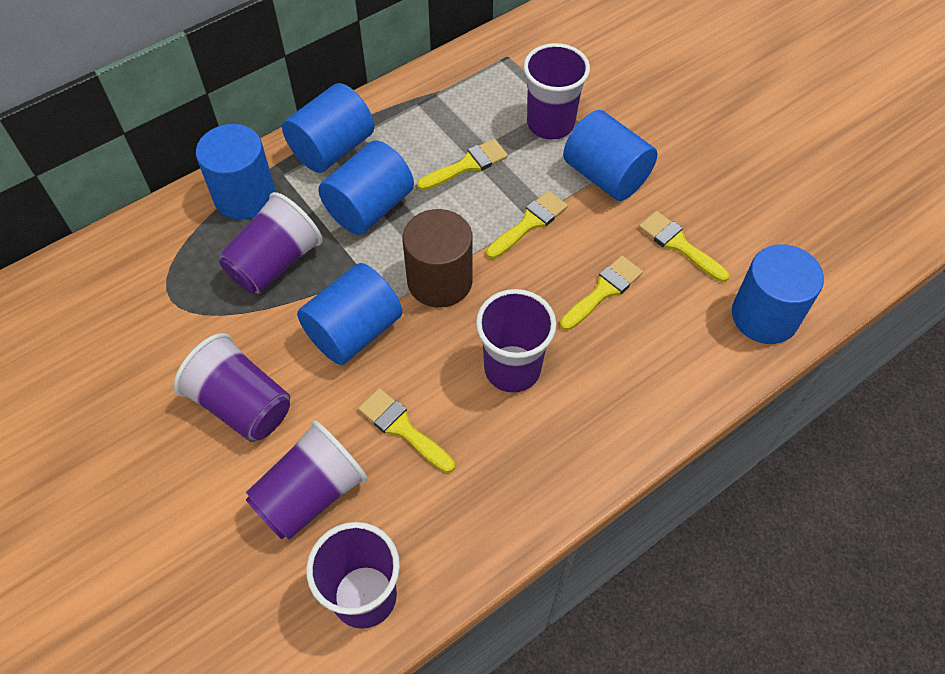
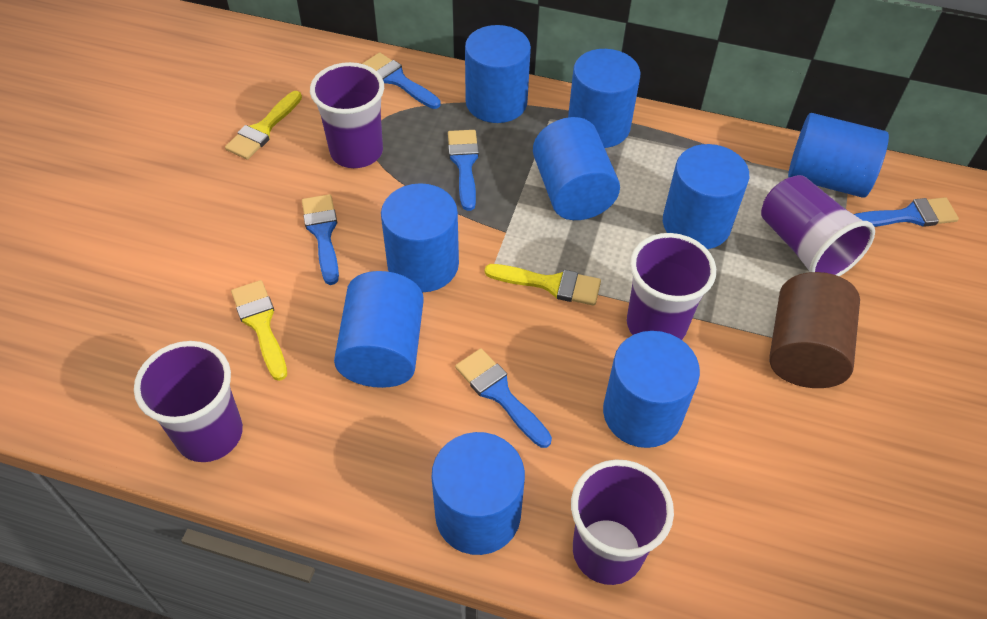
blue brush: 0 -> 5
blue cylinder: 6 -> 9
purple cup: 6 -> 5
yellow brush: 5 -> 3

